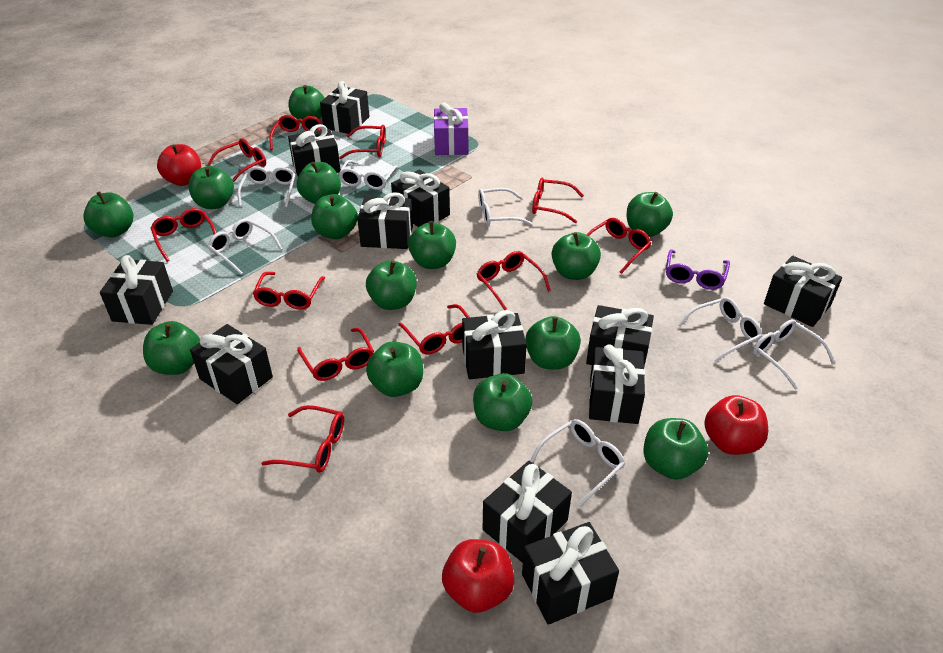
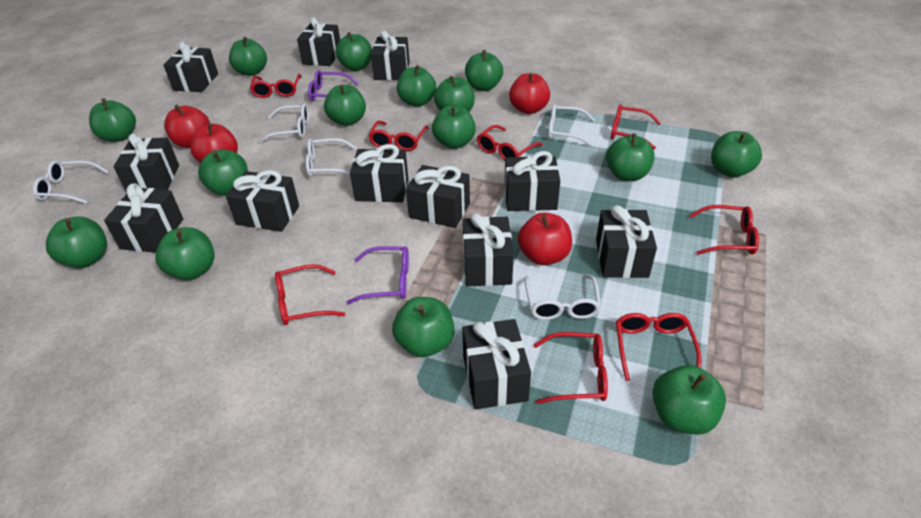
green apple: 14 -> 15
purple gift: 1 -> 0
purple glasses: 1 -> 2
red apple: 3 -> 4
red glasses: 11 -> 8
white glasses: 7 -> 5

